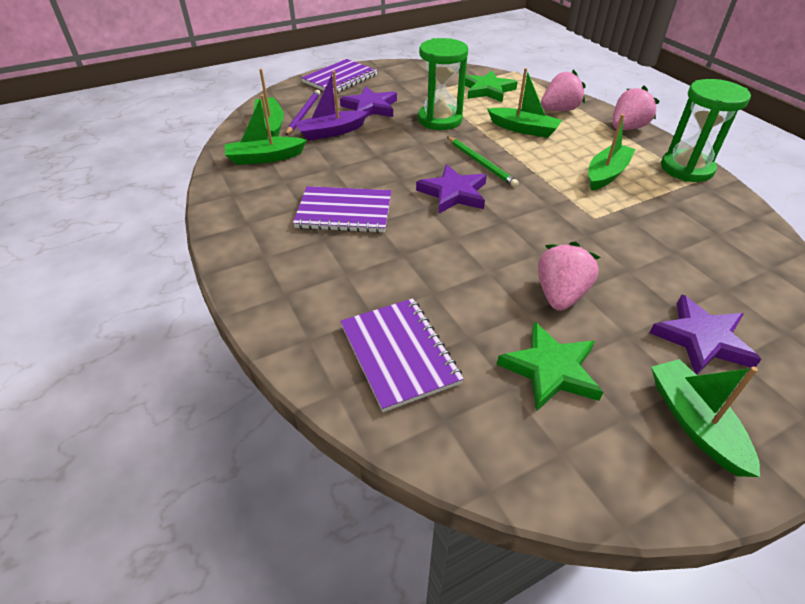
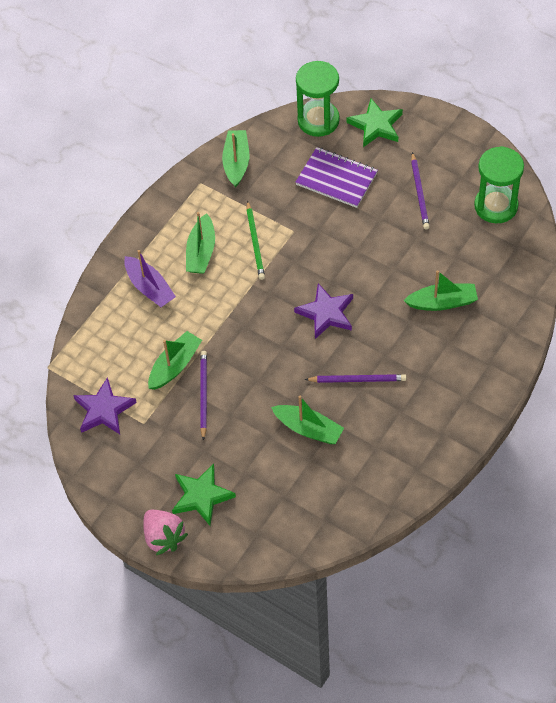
pink strawberry: 3 -> 1
purple notebook: 3 -> 1
purple pencil: 1 -> 3
purple star: 3 -> 2

